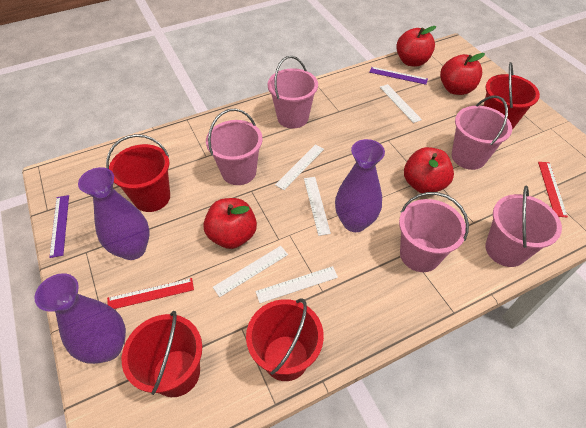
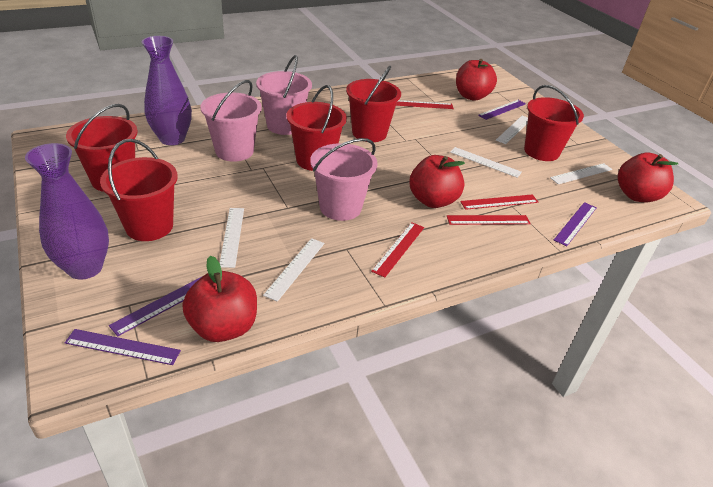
pink bucket: 5 -> 3
purple ruler: 2 -> 4
purple vase: 3 -> 2
red bucket: 4 -> 5
red ruler: 2 -> 4

